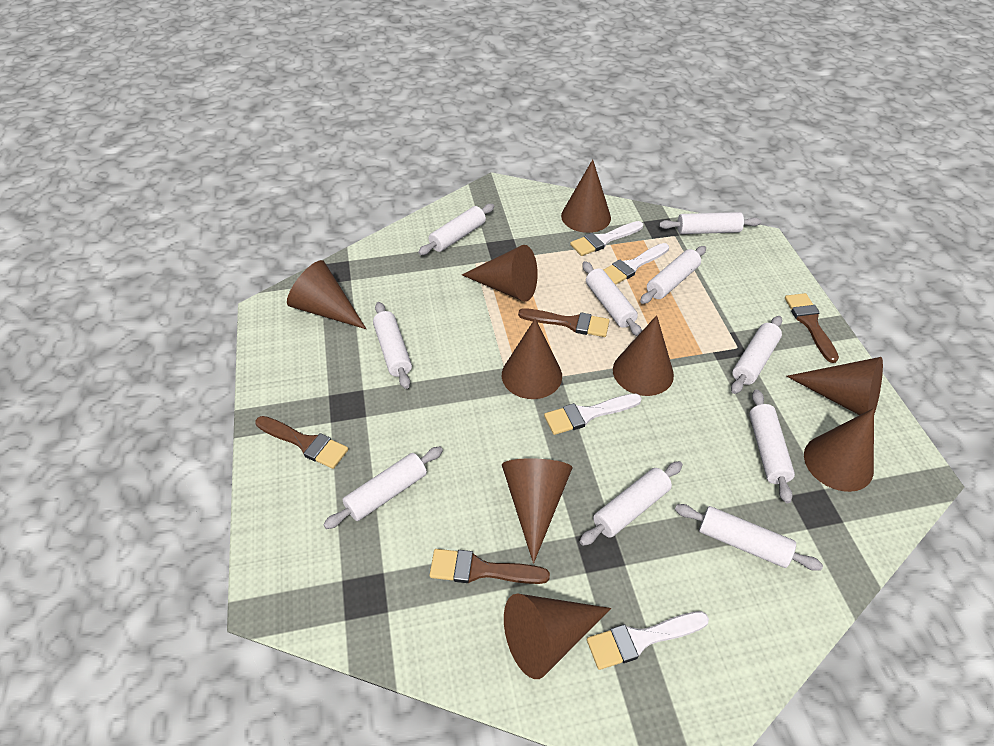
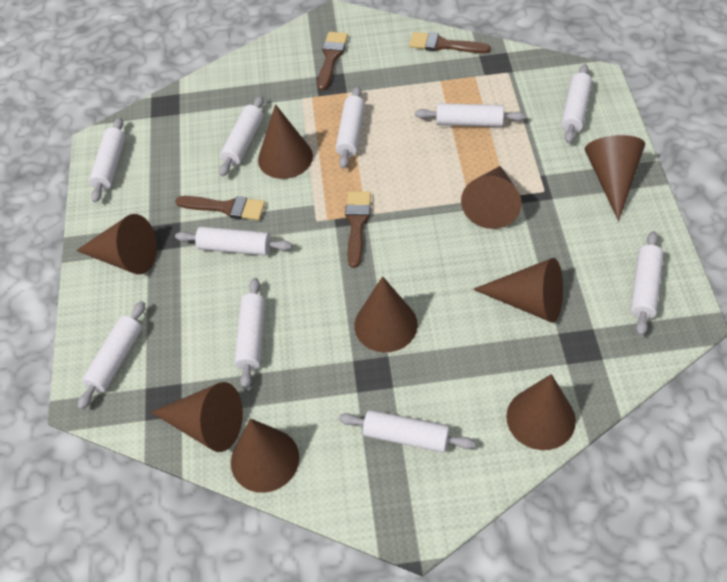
white brush: 4 -> 0

